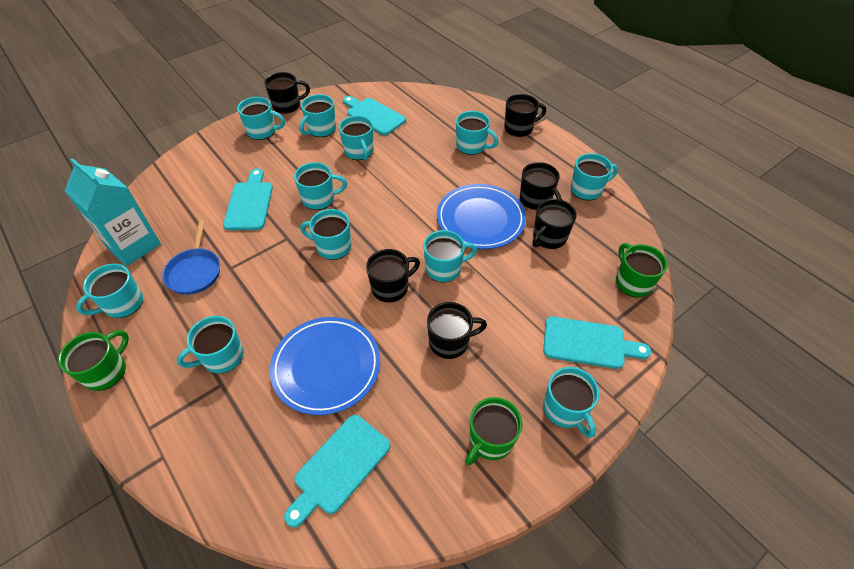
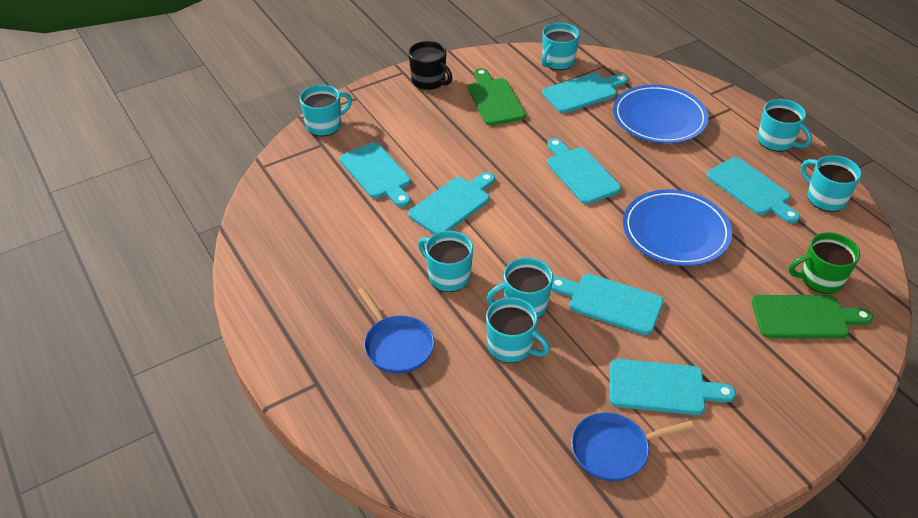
black mug: 6 -> 1
blue pan: 1 -> 2
green cutting board: 0 -> 2
green mug: 3 -> 1
turquoise carton: 1 -> 0
turquoise cutting board: 4 -> 7
turquoise mug: 11 -> 7

